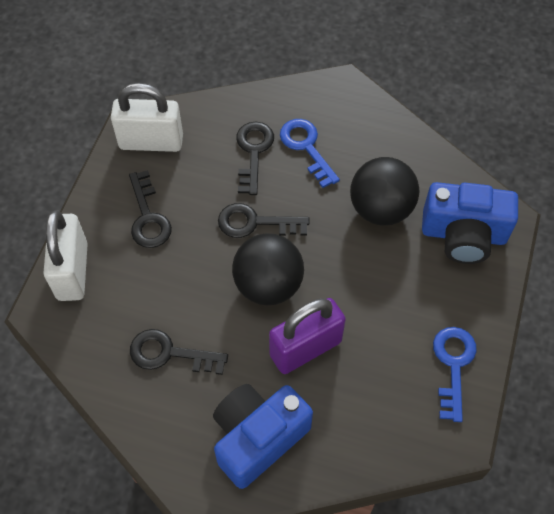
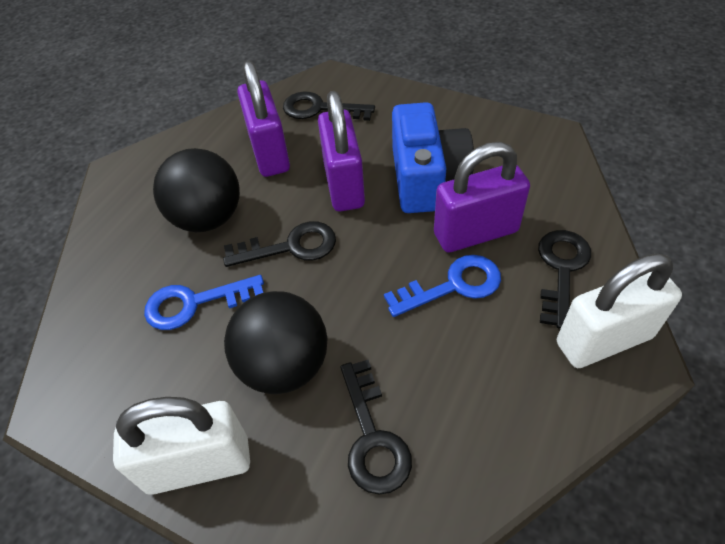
blue camera: 2 -> 1
purple padlock: 1 -> 3

